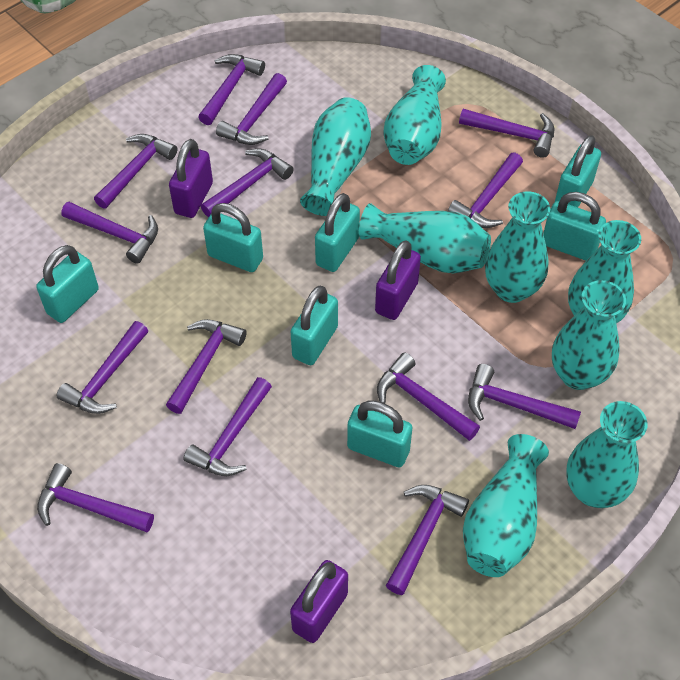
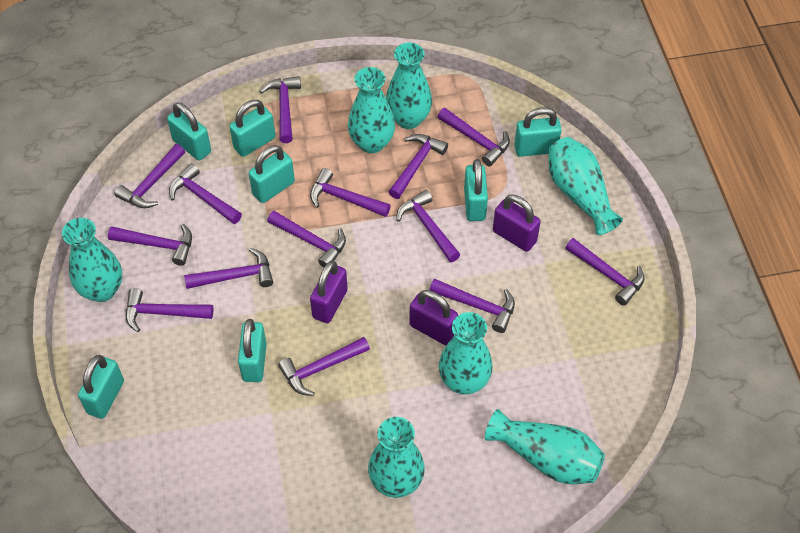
turquoise vase: 8 -> 7

